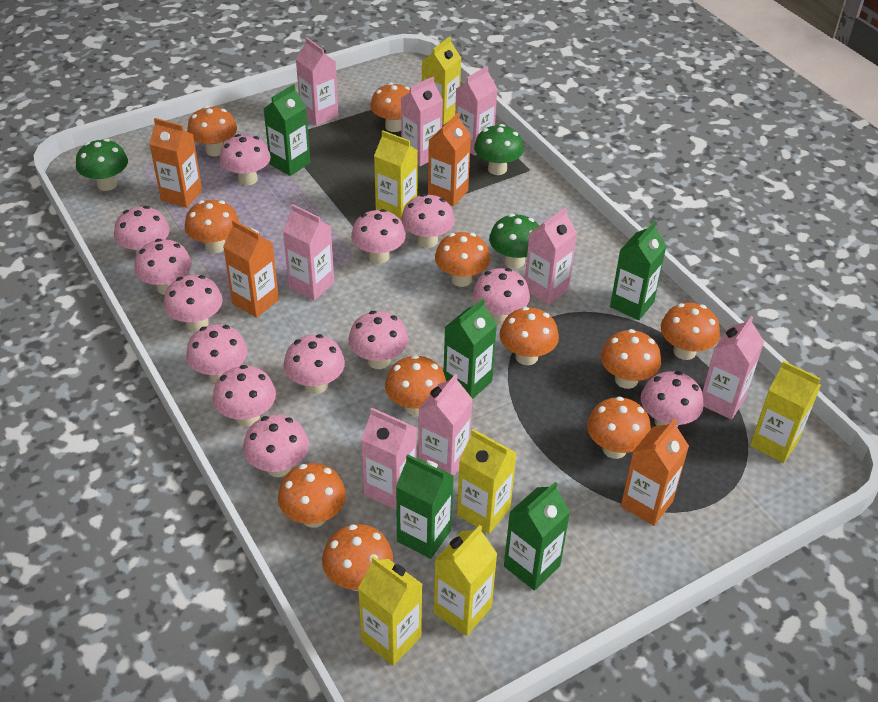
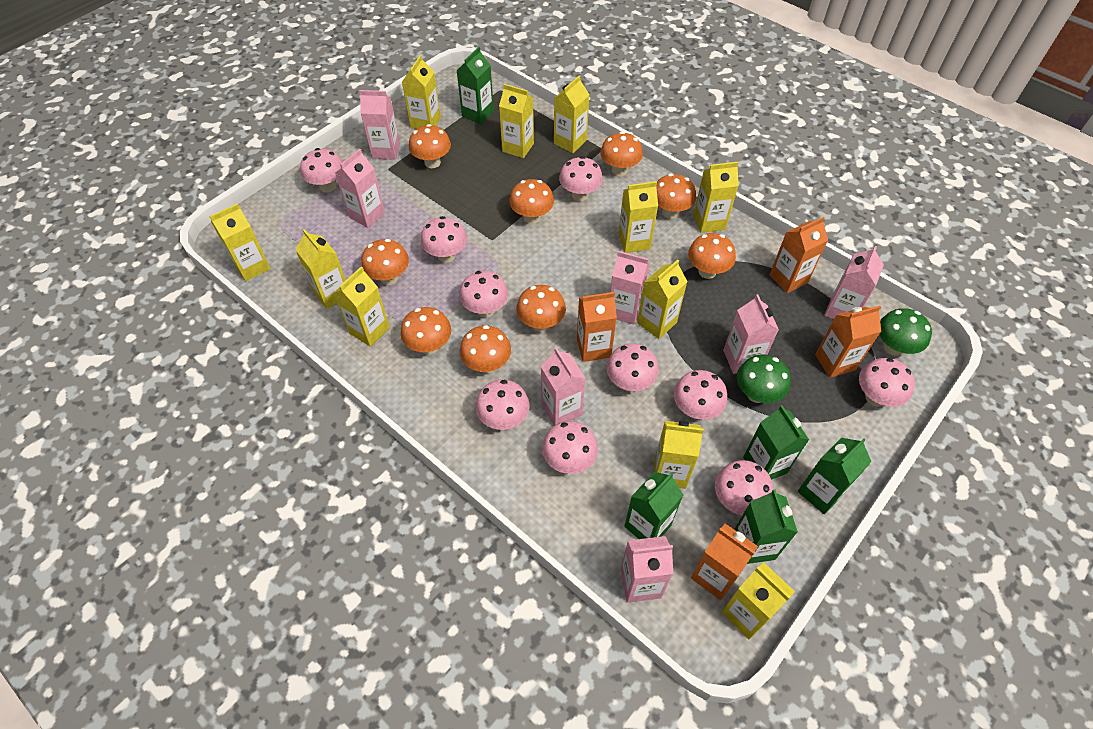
green mushroom: 3 -> 2
orange mushroom: 11 -> 9
pink carton: 8 -> 7
pink mushroom: 13 -> 10
yellow carton: 6 -> 11

